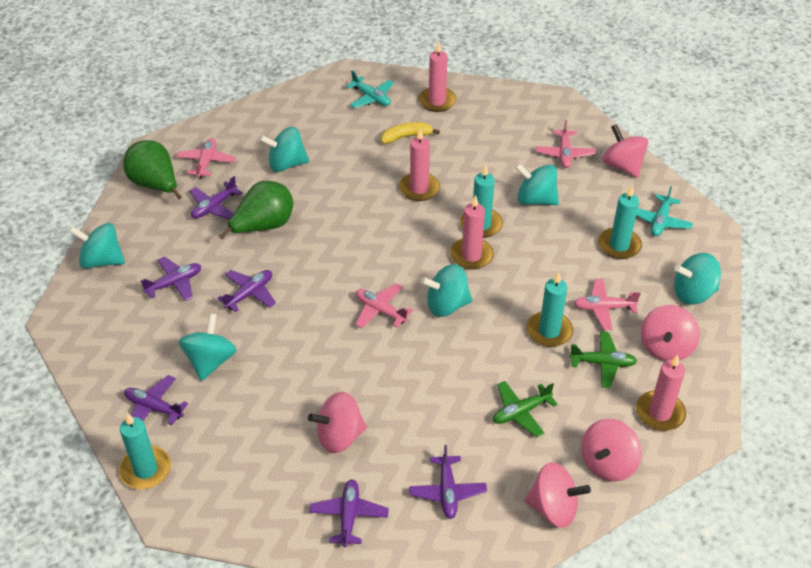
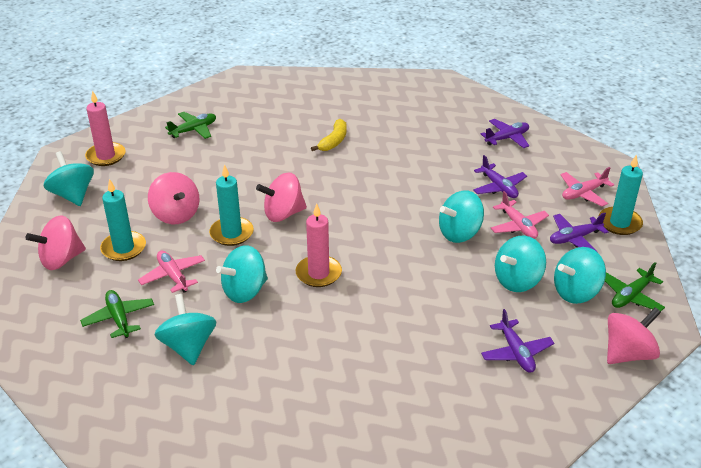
green pear: 2 -> 0
green plane: 2 -> 3
pink candle: 4 -> 2
pink plane: 4 -> 3
pink spinning top: 5 -> 4
purple plane: 6 -> 4
turquoise candle: 4 -> 3
turquoise plane: 2 -> 0

